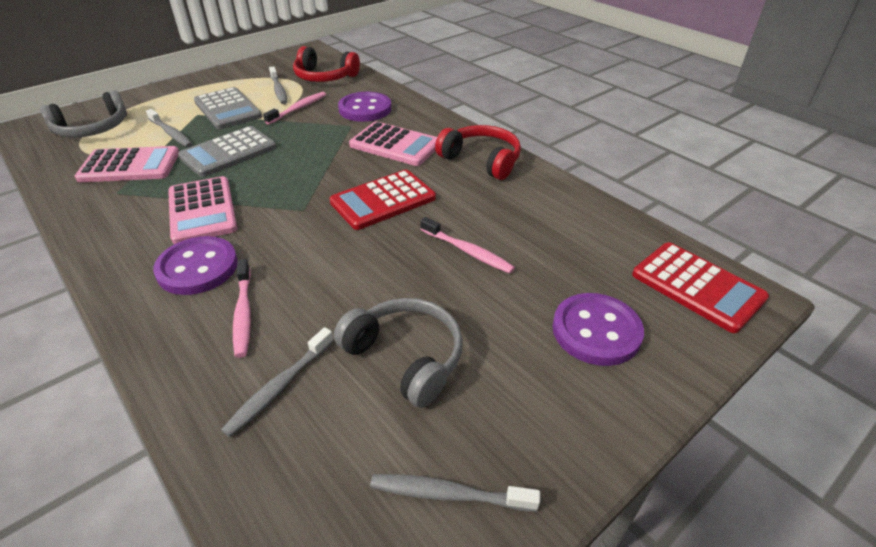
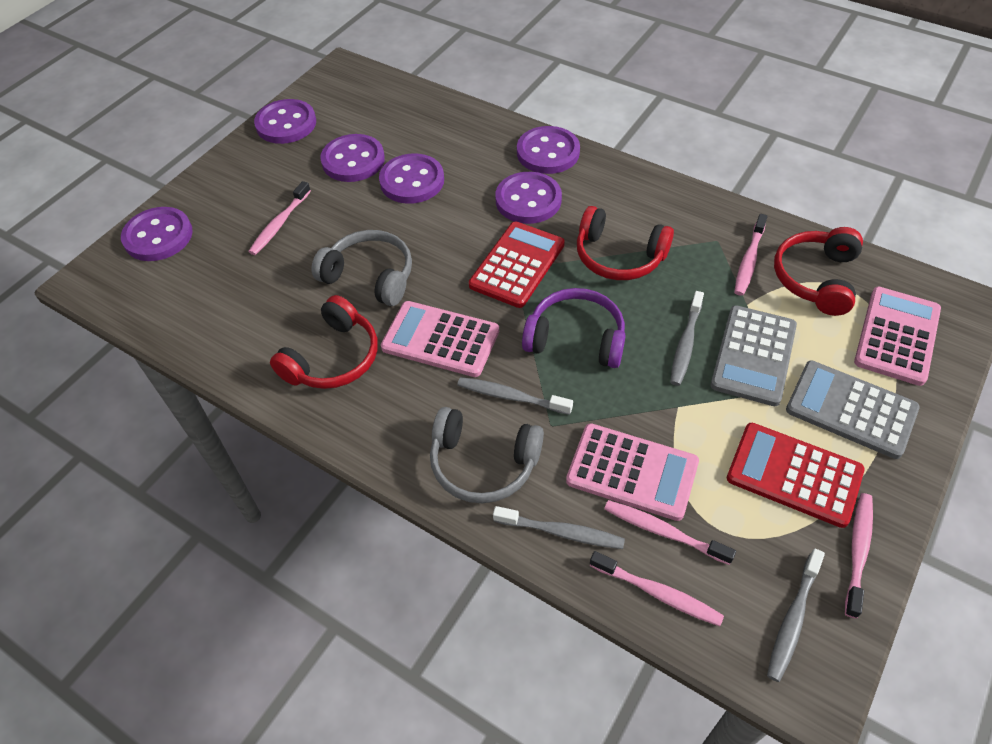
pink toothbrush: 3 -> 5
purple button: 3 -> 6
purple headphones: 0 -> 1
red headphones: 2 -> 3

